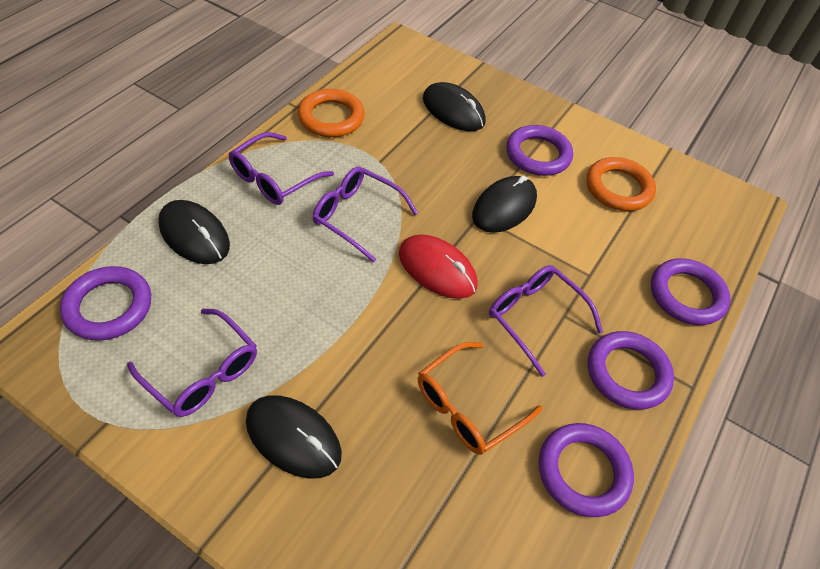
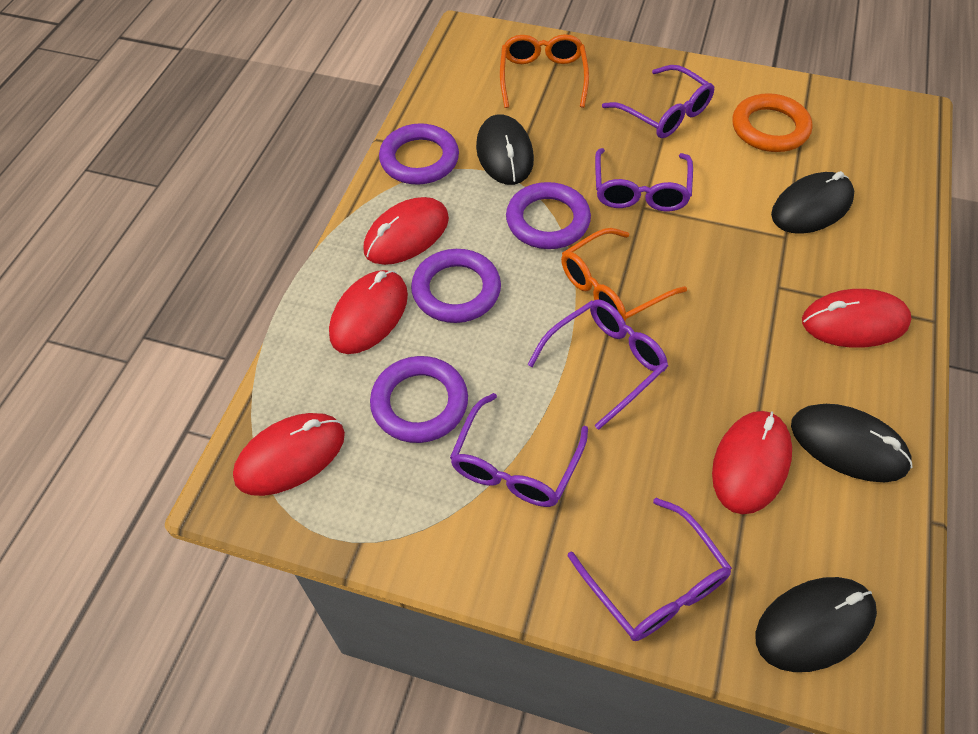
orange glasses: 1 -> 2
orange ring: 2 -> 1
purple glasses: 4 -> 5
purple ring: 5 -> 4
red mouse: 1 -> 5

